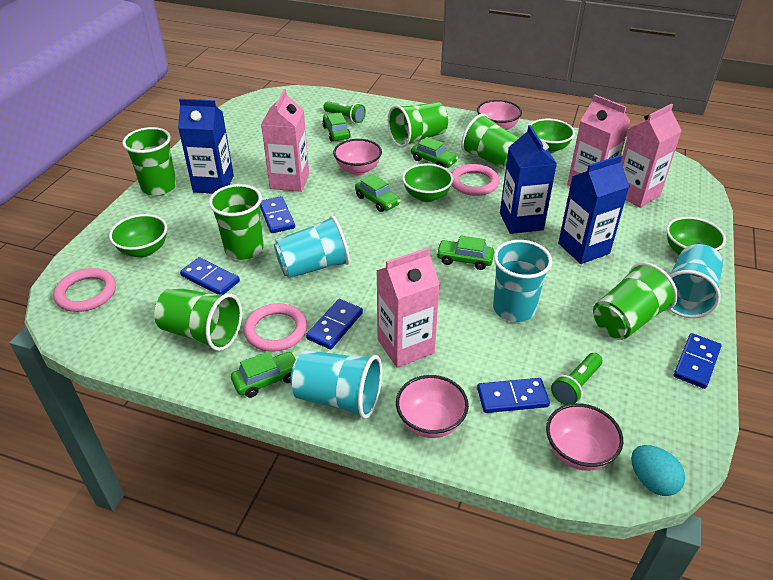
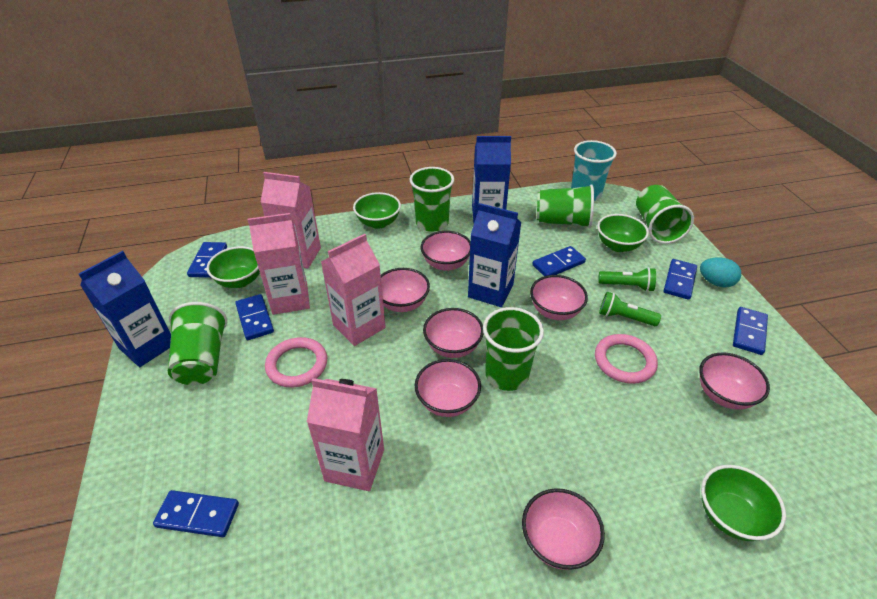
blue domino: 5 -> 6
green car: 5 -> 0
green cup: 6 -> 5
pink bowl: 4 -> 7
pink ring: 3 -> 2
turquoise cup: 4 -> 1

